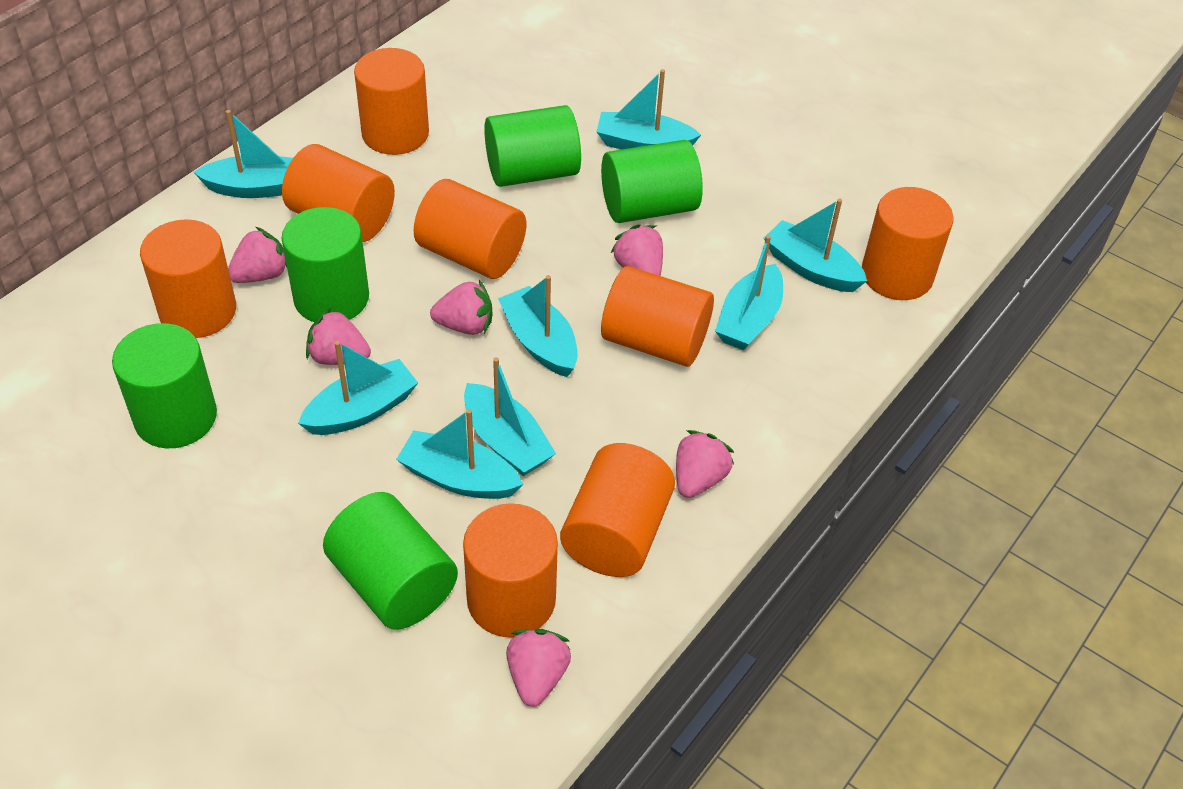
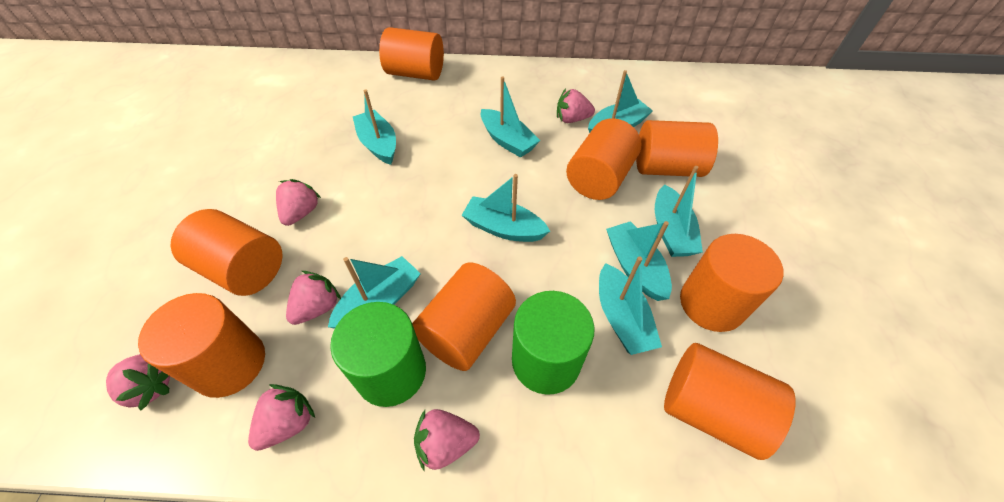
green cylinder: 5 -> 2

